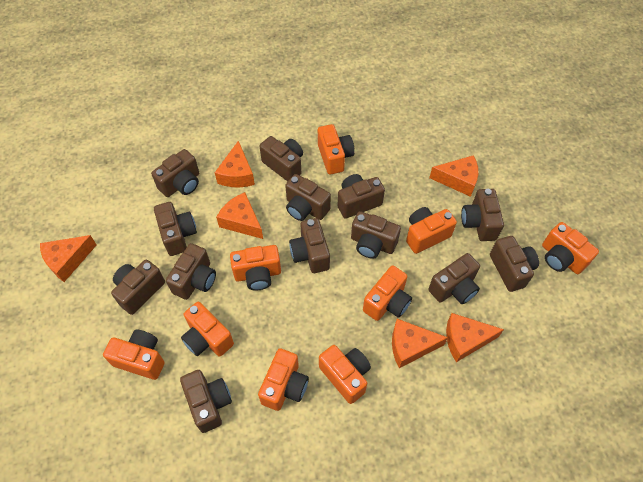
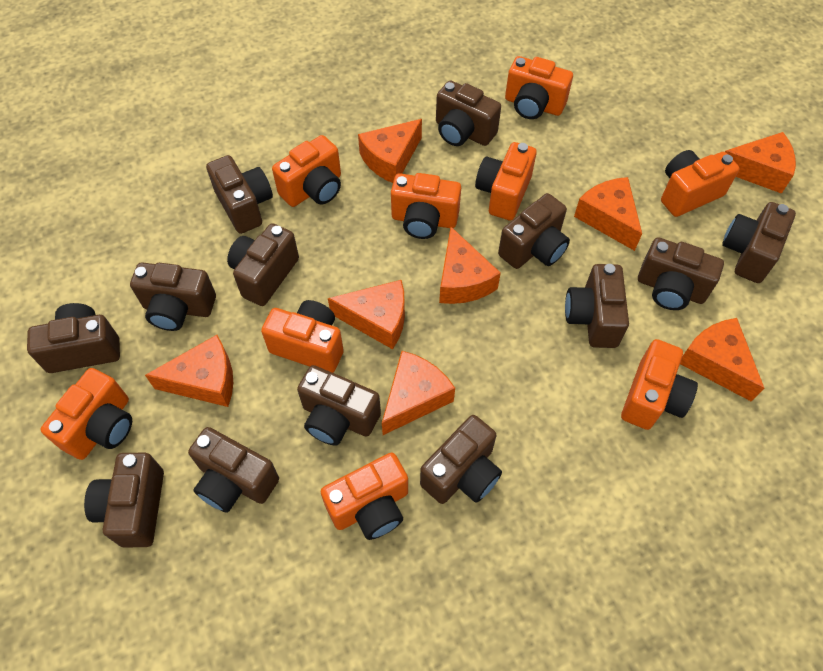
orange cheese: 6 -> 8

